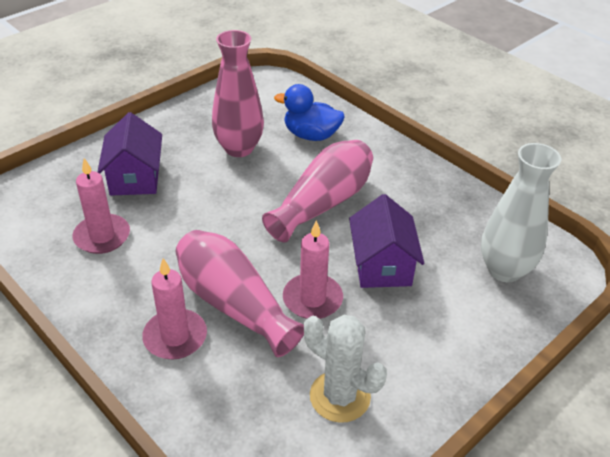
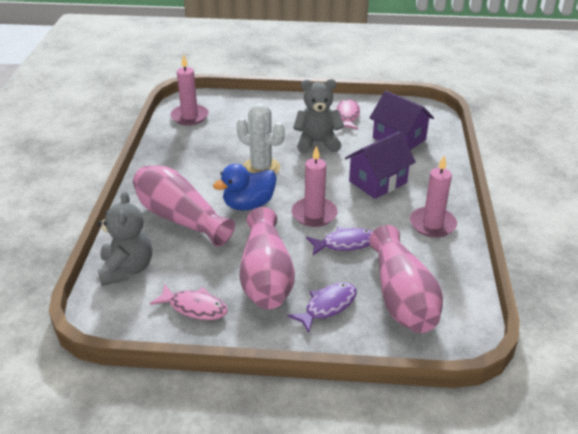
grey teddy bear: 0 -> 2
pink fish: 0 -> 2
purple fish: 0 -> 2
white vase: 1 -> 0

